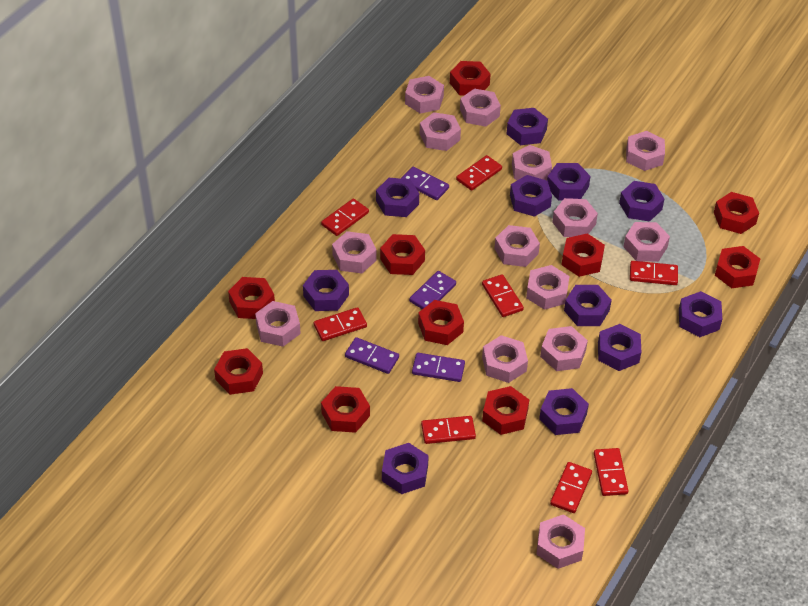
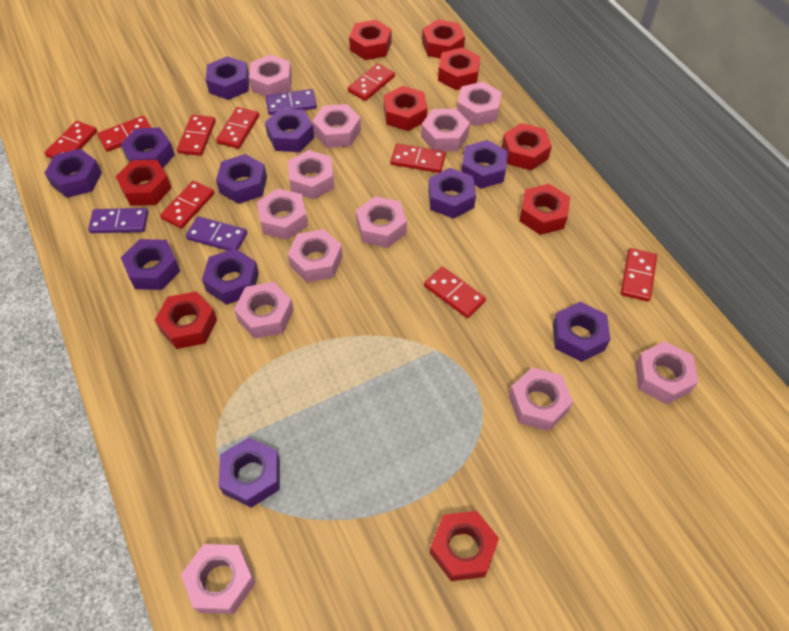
pink nut: 14 -> 12
purple domino: 4 -> 3
red domino: 8 -> 9
red nut: 10 -> 9

